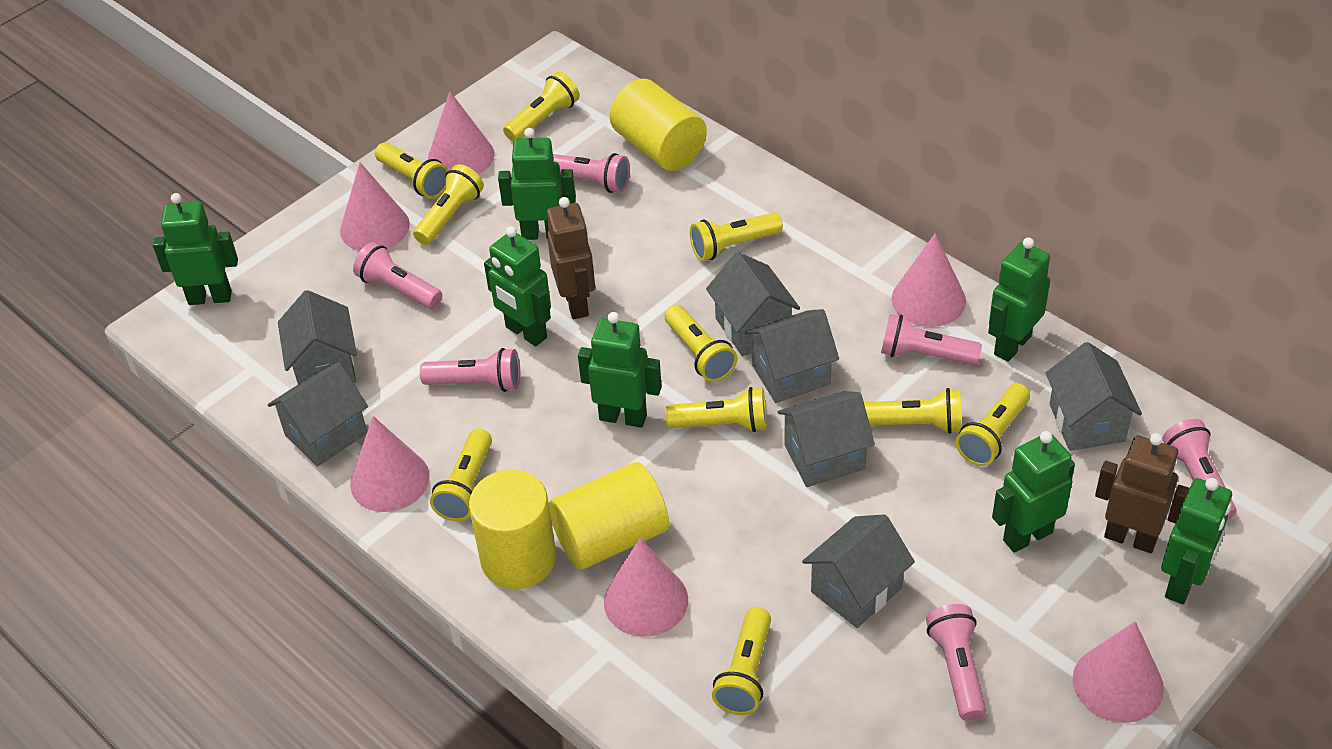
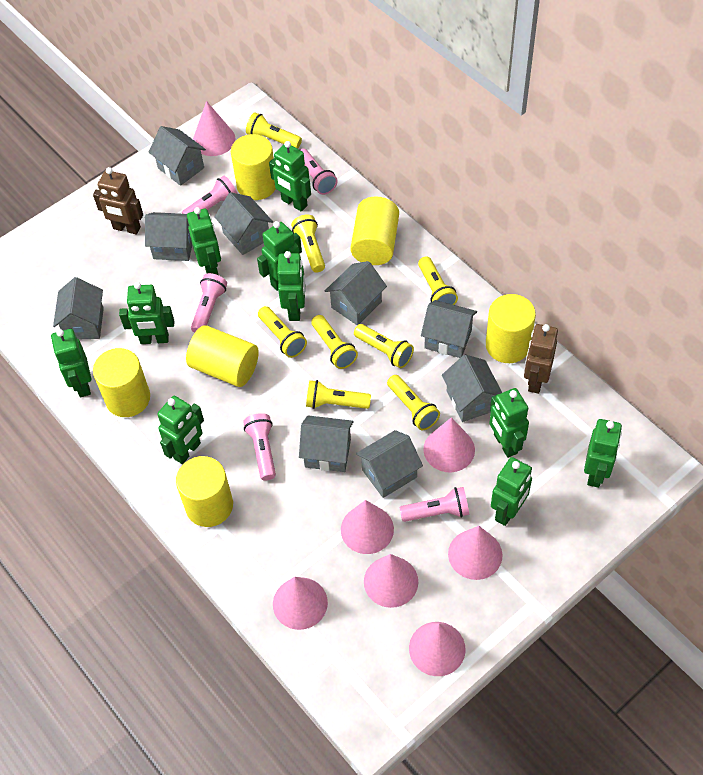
green robot: 7 -> 10
grey house: 7 -> 9
pink cone: 6 -> 7
pink flashlight: 6 -> 5
yellow cylinder: 3 -> 6
yellow flashlight: 10 -> 8

